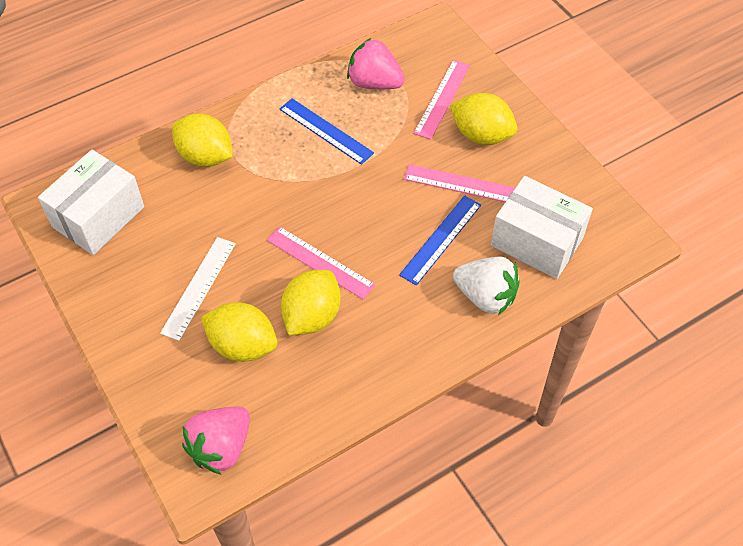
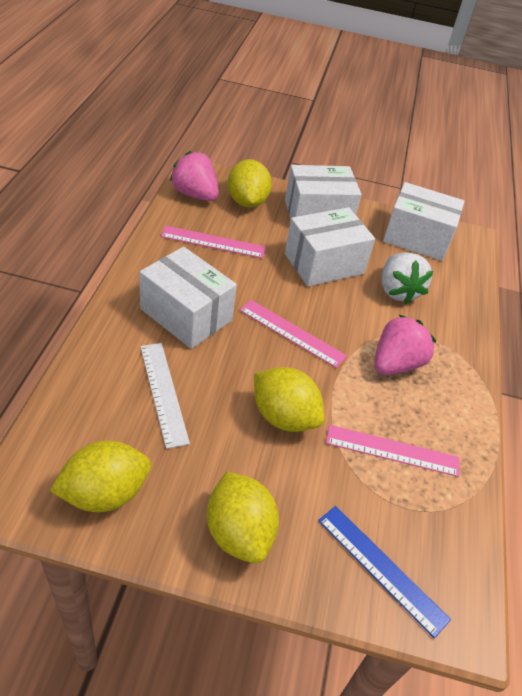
blue ruler: 2 -> 1
white box: 2 -> 4

